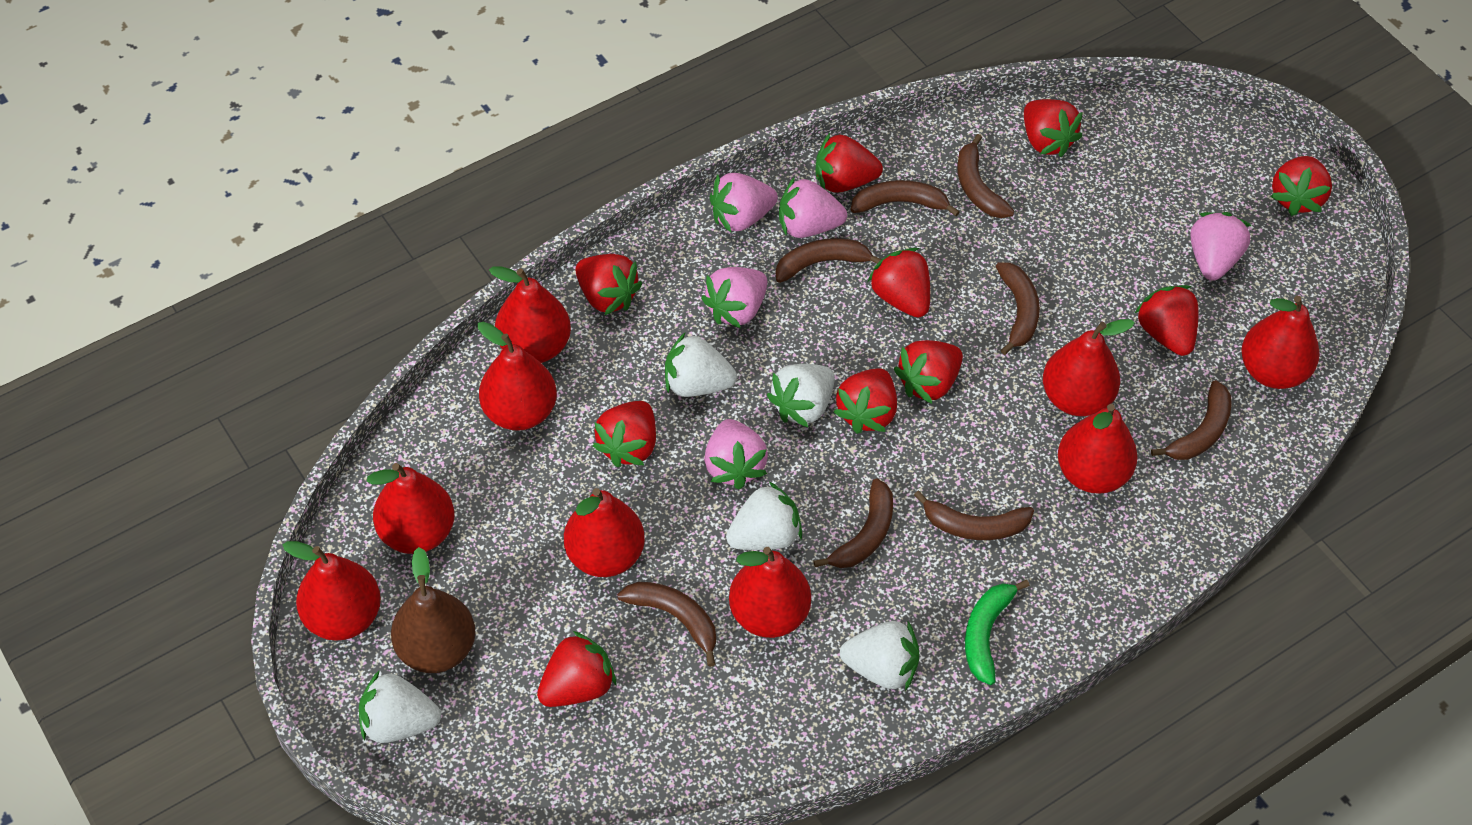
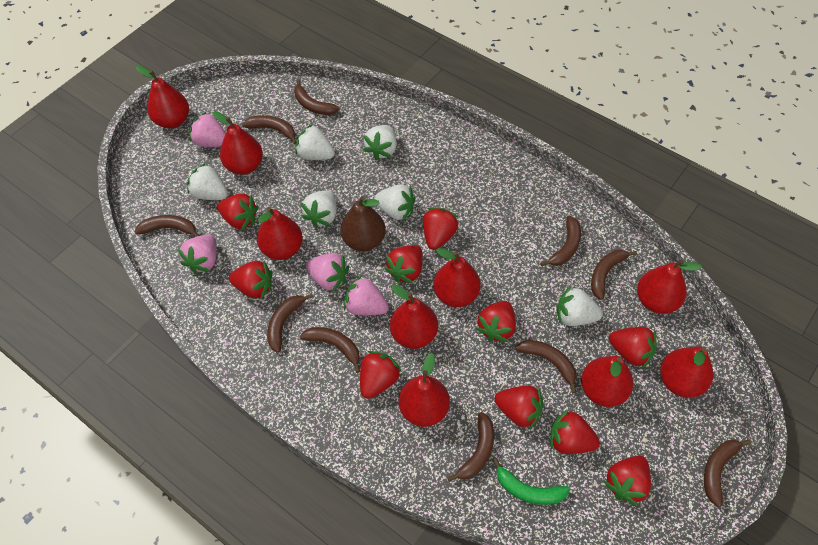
brown banana: 8 -> 10
pink strawberry: 5 -> 4
white strawberry: 5 -> 6

